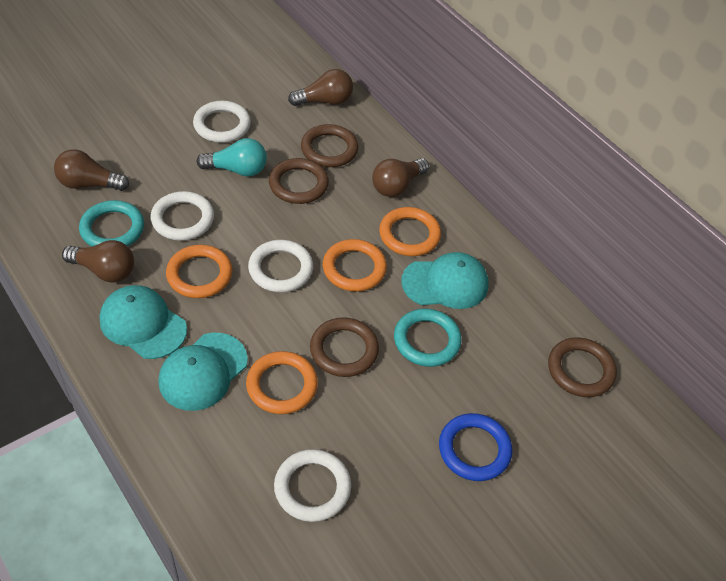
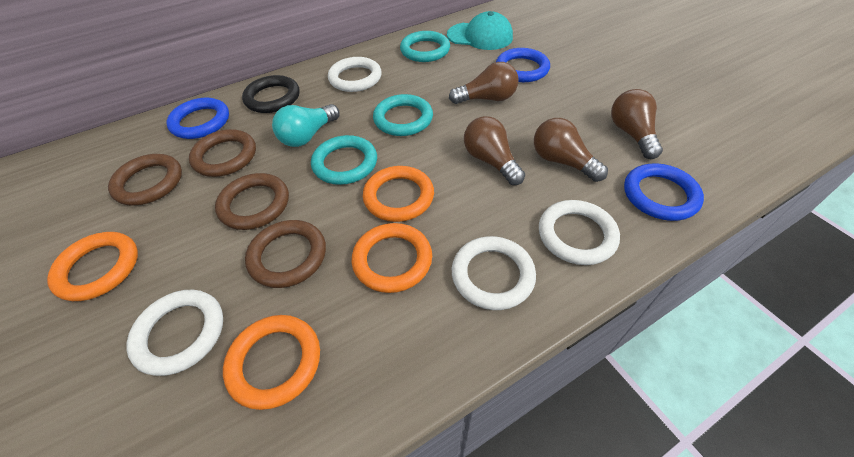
black ring: 0 -> 1
blue ring: 1 -> 3
turquoise cap: 3 -> 1
turquoise ring: 2 -> 3

